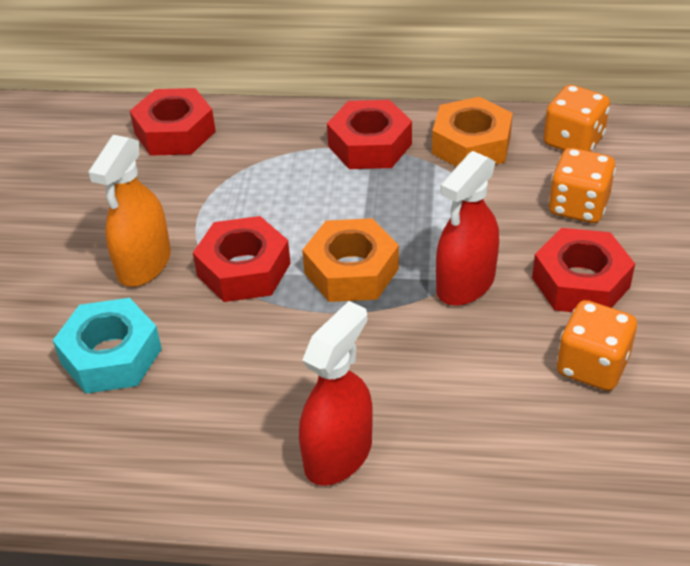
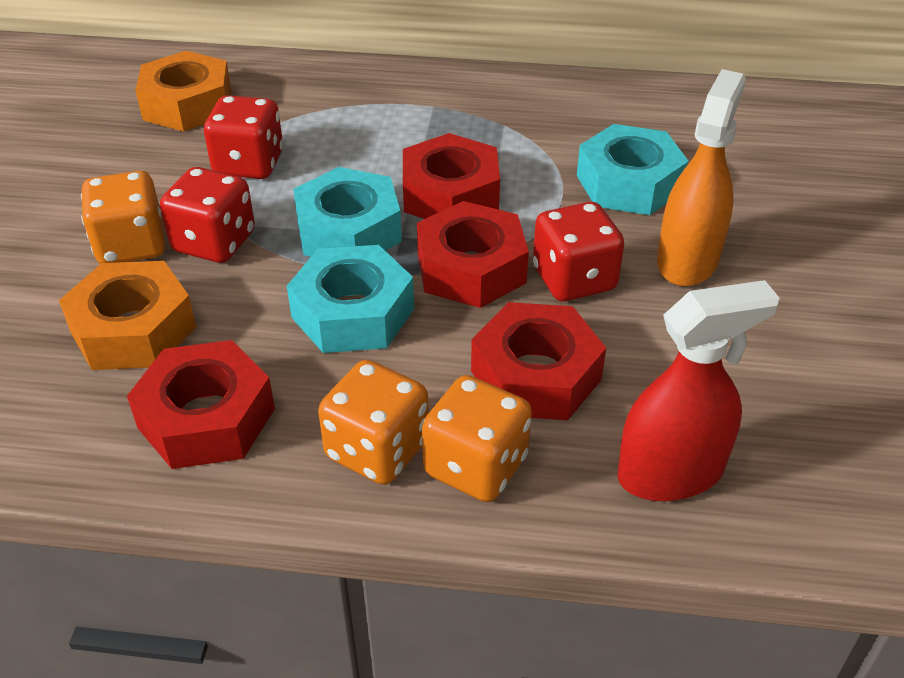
red dice: 0 -> 3
red spray bottle: 2 -> 1
turquoise nut: 1 -> 3

